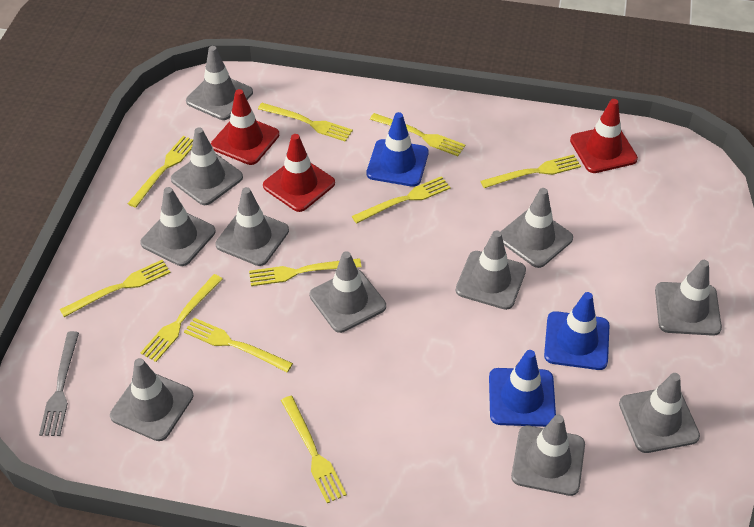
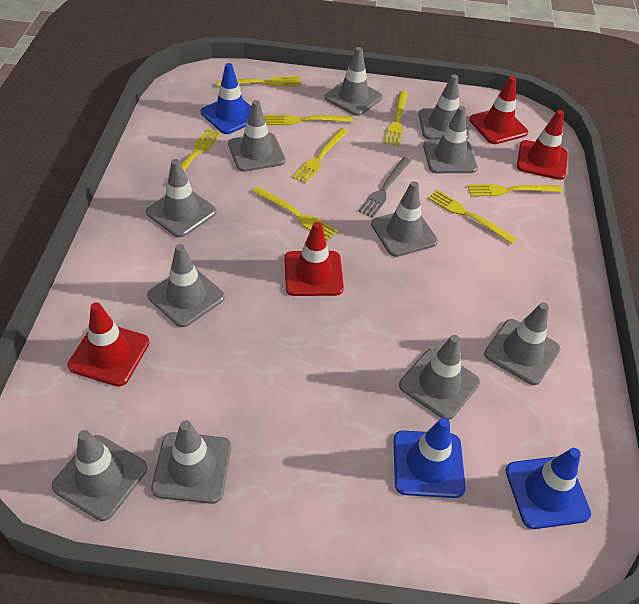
red traffic cone: 3 -> 4
yellow fork: 10 -> 8

